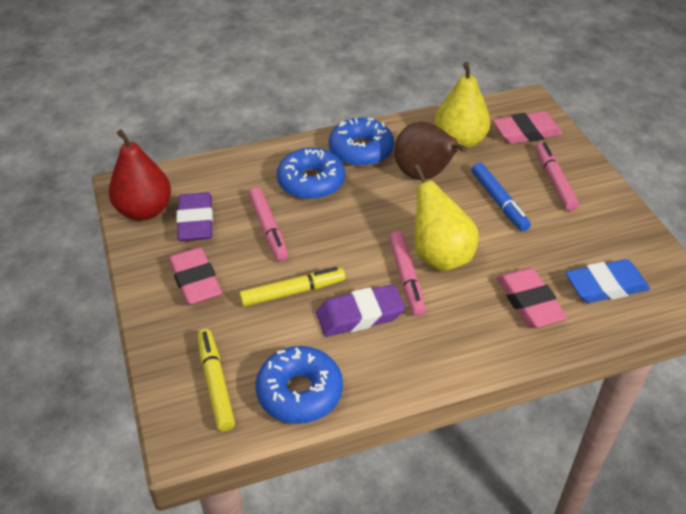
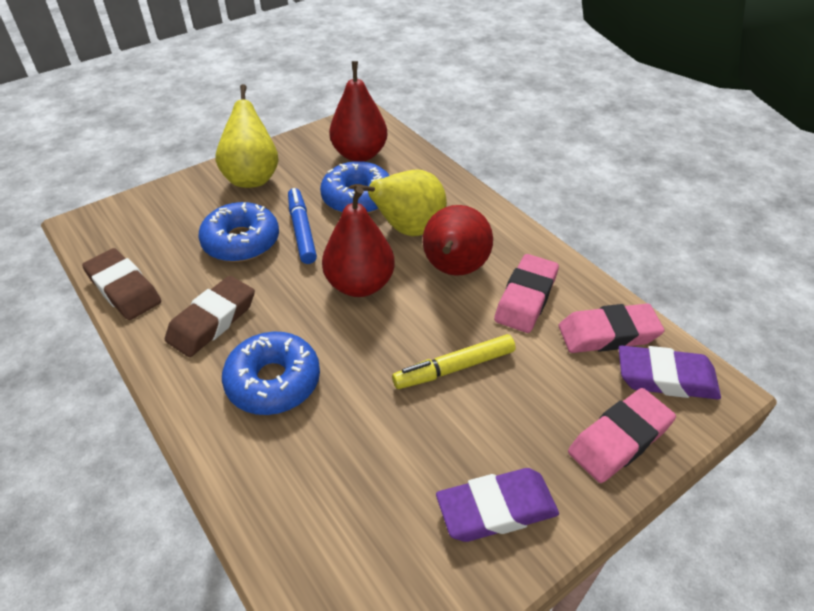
blue eraser: 1 -> 0
brown eraser: 0 -> 2
brown pear: 1 -> 0
pink marker: 3 -> 0
red pear: 1 -> 3
yellow marker: 2 -> 1

